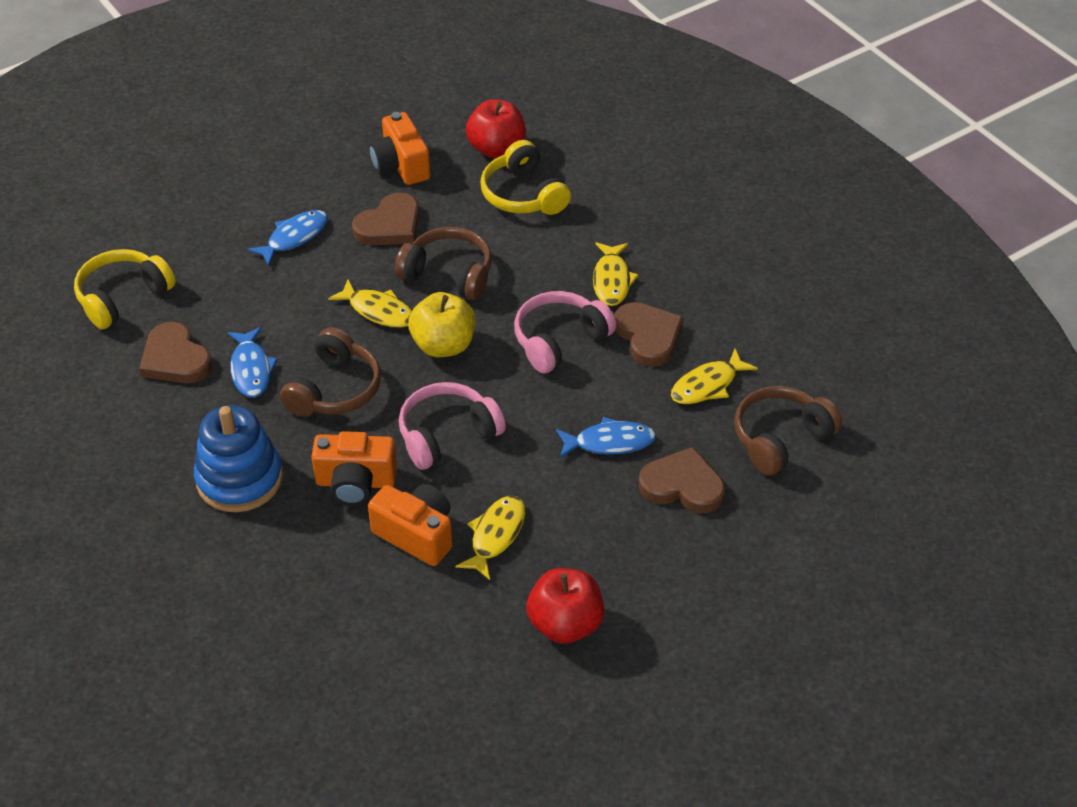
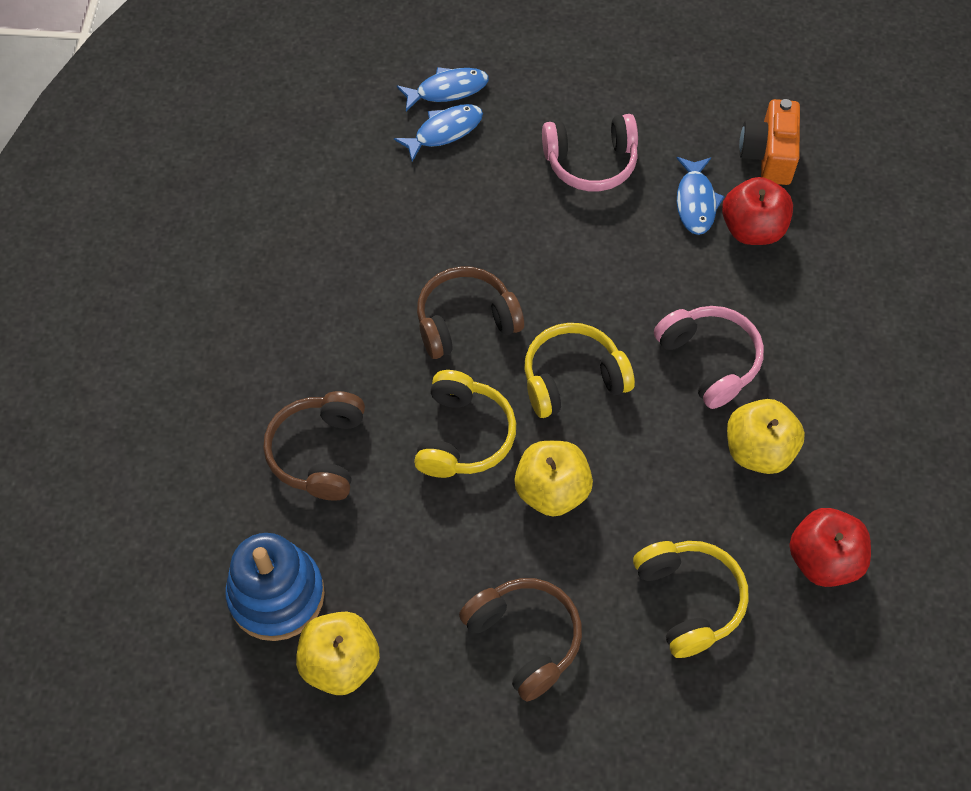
brown heart: 4 -> 0
orange camera: 3 -> 1
yellow apple: 1 -> 3
yellow fish: 4 -> 0
yellow headphones: 2 -> 3

